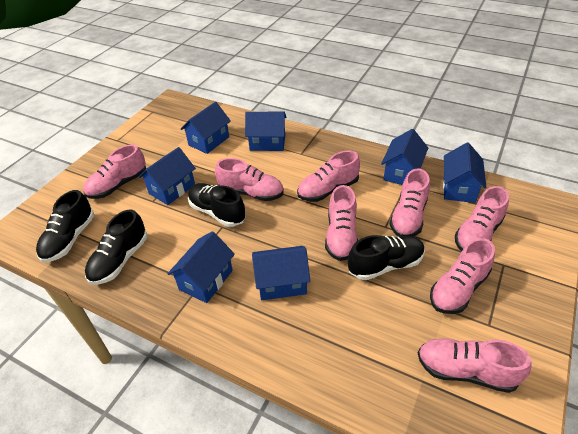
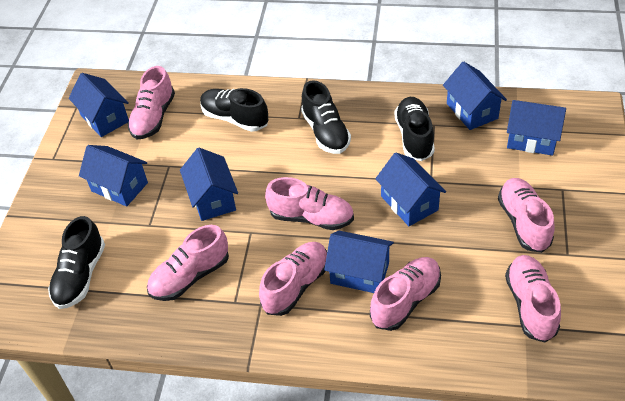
pink shoe: 8 -> 7

